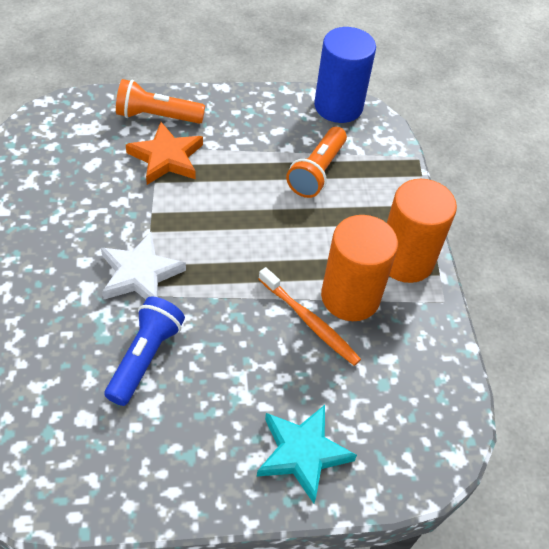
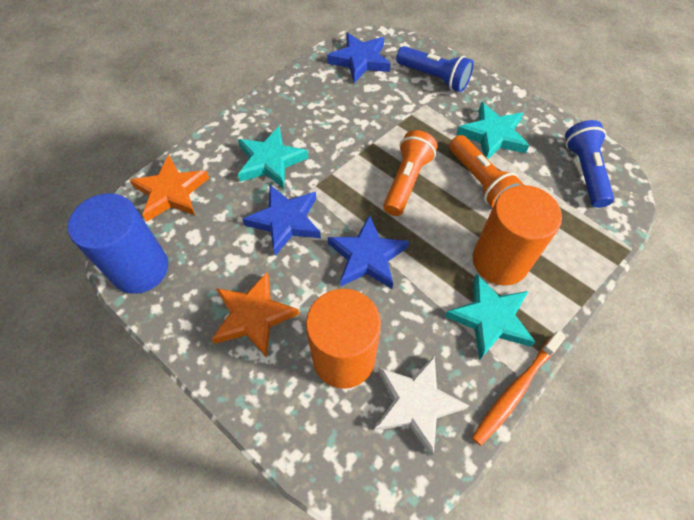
blue flashlight: 1 -> 2
blue star: 0 -> 3
orange star: 1 -> 2
turquoise star: 1 -> 3

